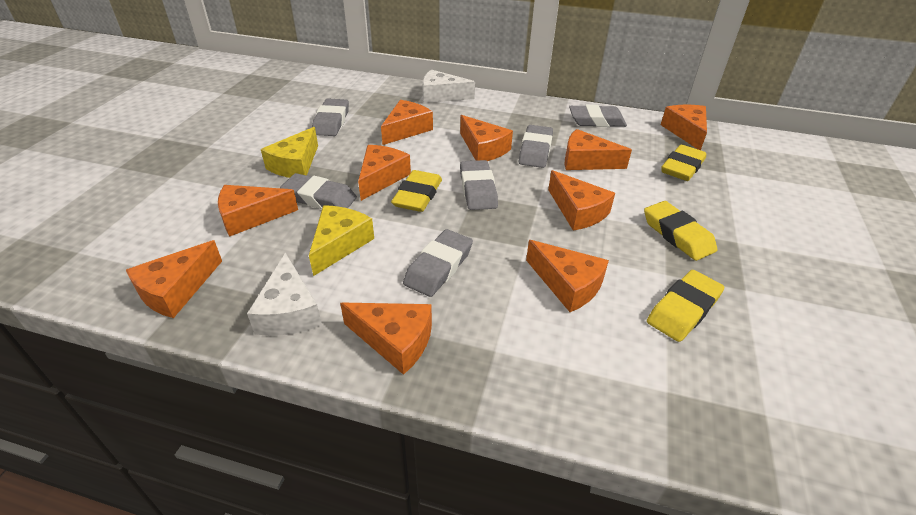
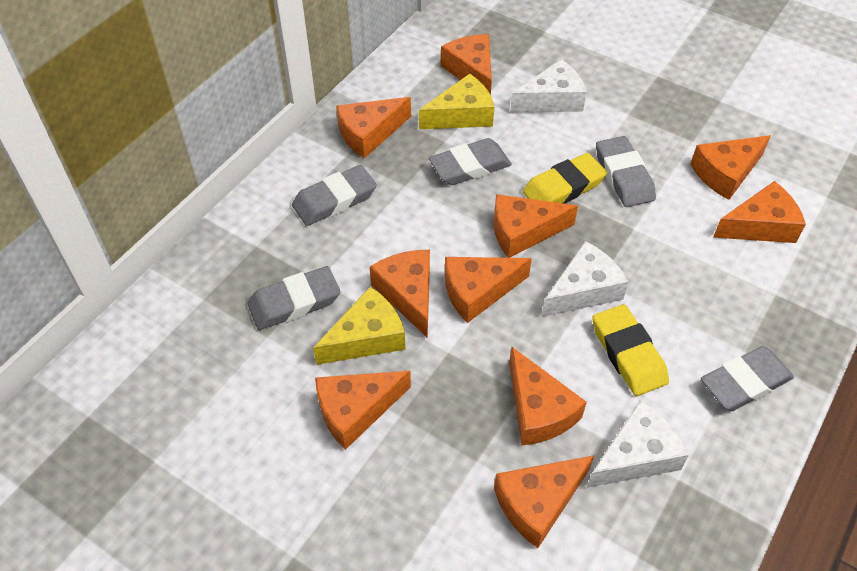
grey eraser: 6 -> 5
white cheese: 2 -> 3
yellow eraser: 4 -> 2

